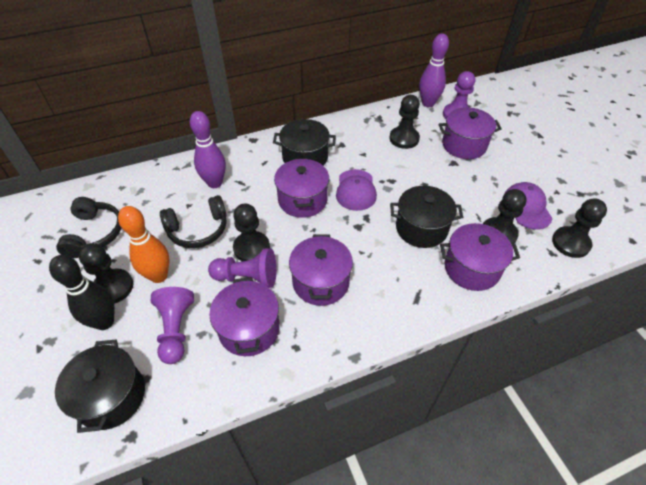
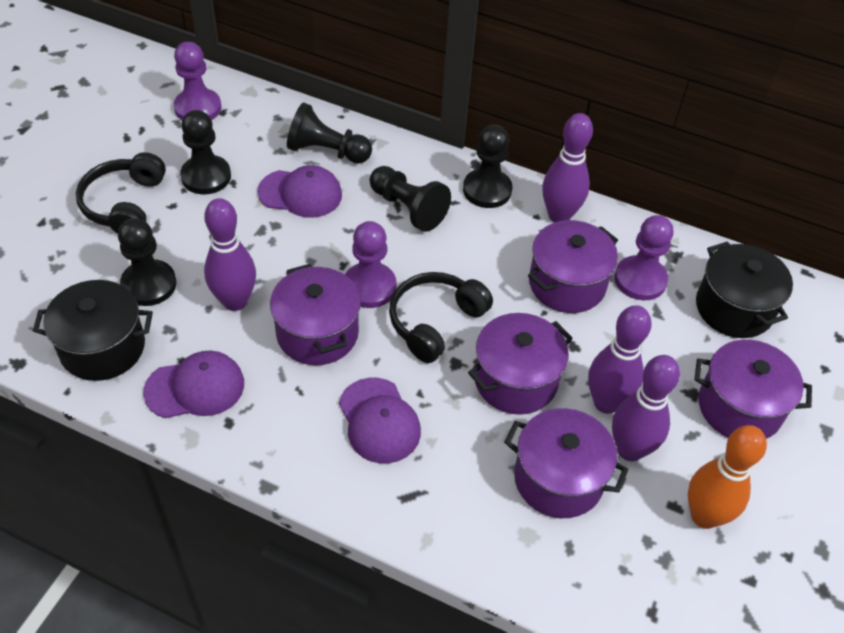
black bowling pin: 1 -> 0
black pot: 3 -> 2
purple bowling pin: 2 -> 4
purple cap: 2 -> 3

